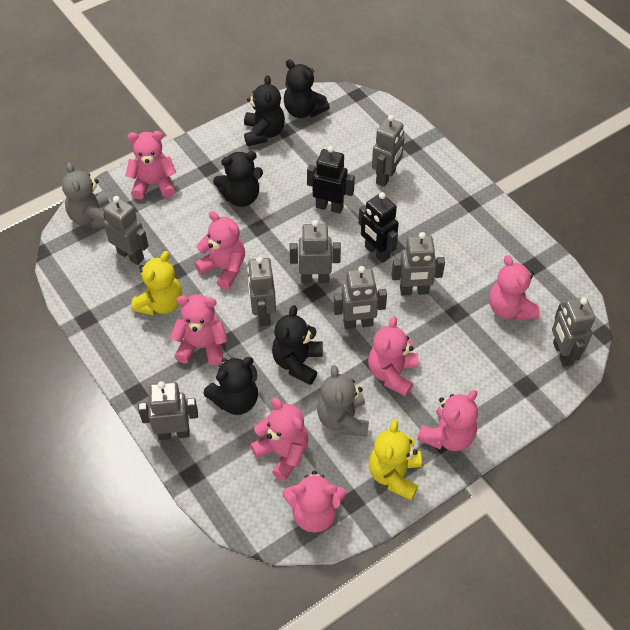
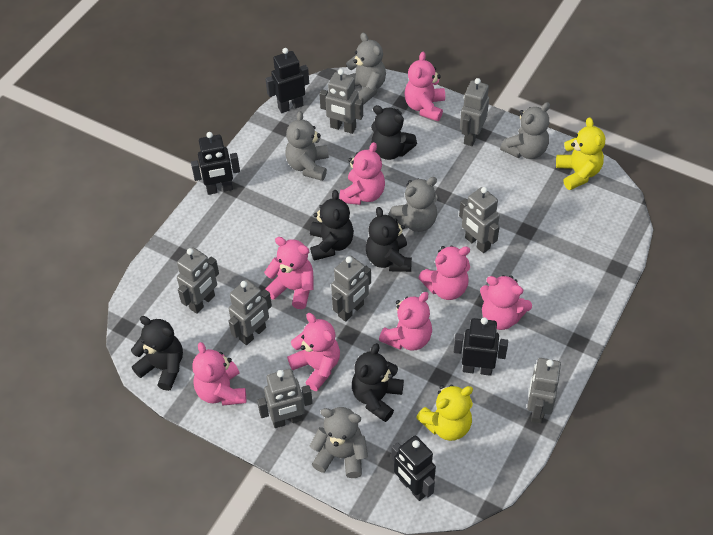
black robot: 2 -> 4
grey teddy bear: 2 -> 5

